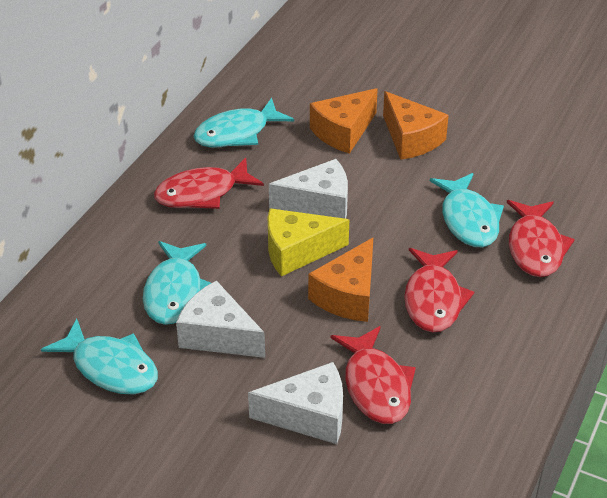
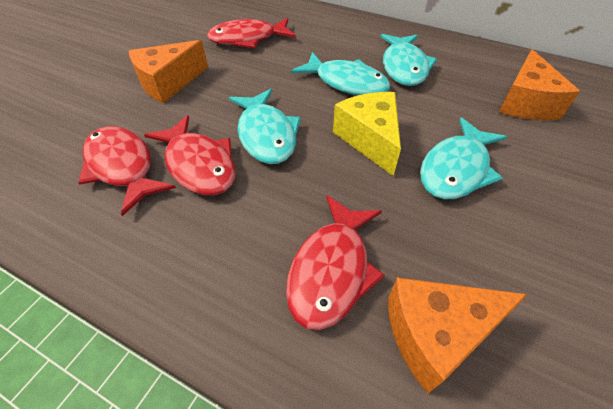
white cheese: 3 -> 0

